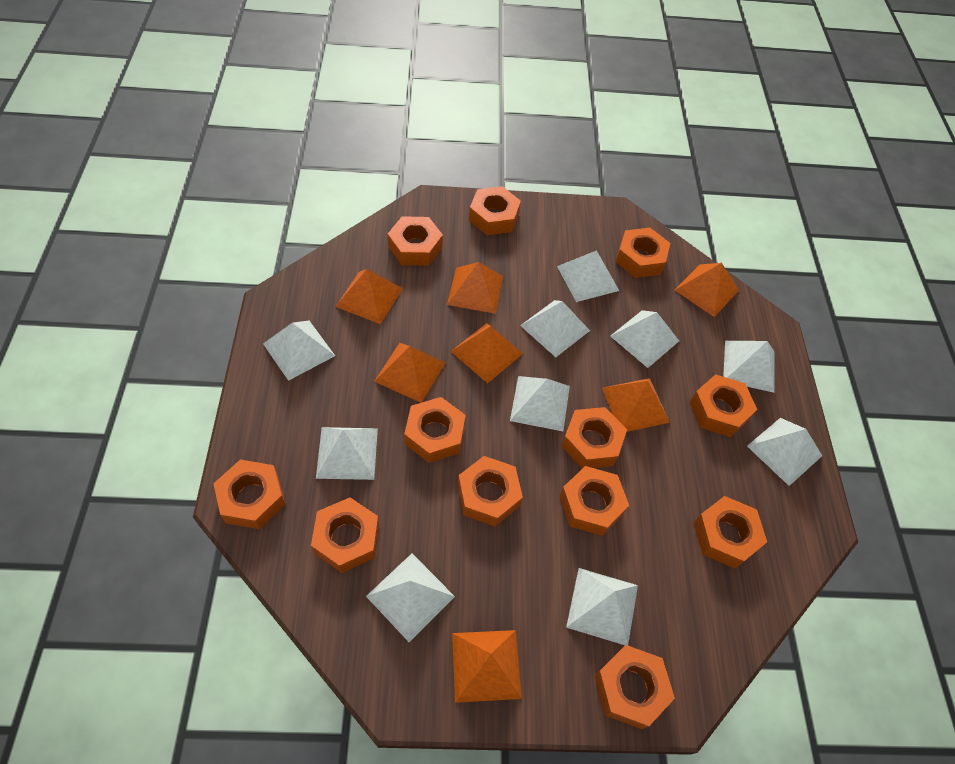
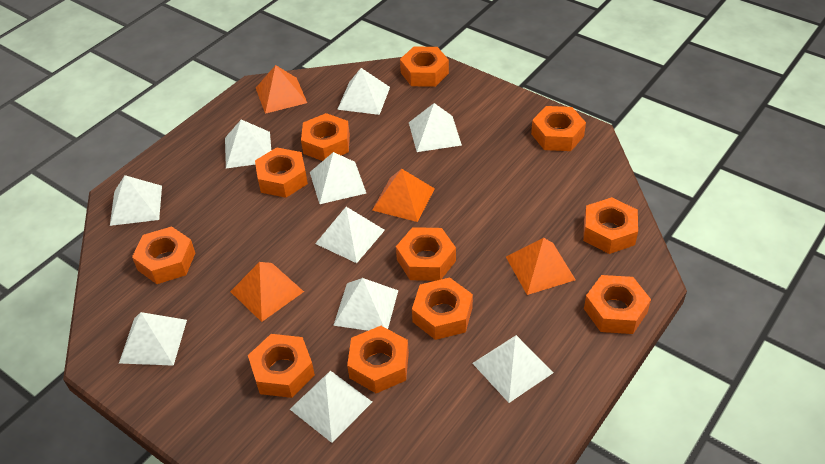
orange nut: 12 -> 11
orange pyramid: 7 -> 4

